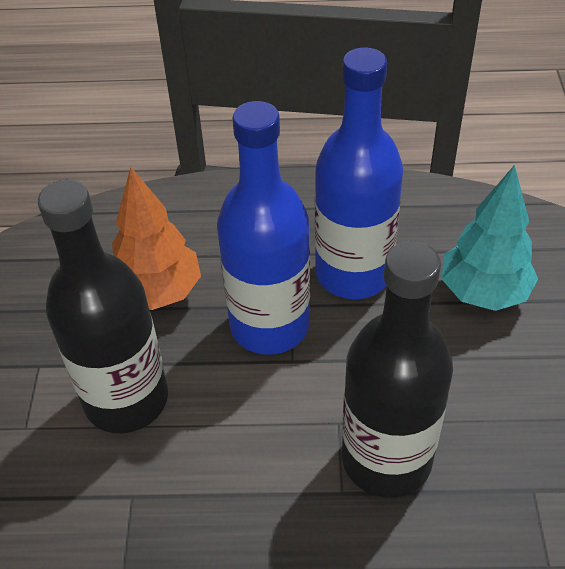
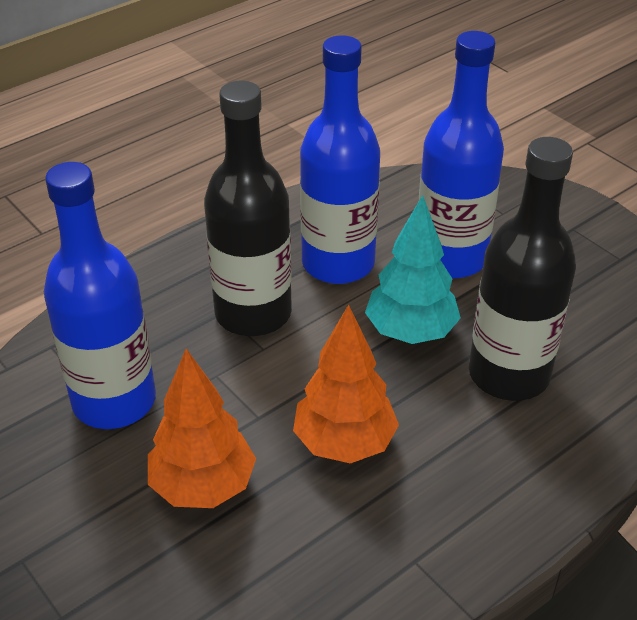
blue bottle: 2 -> 3
orange tree: 1 -> 2

